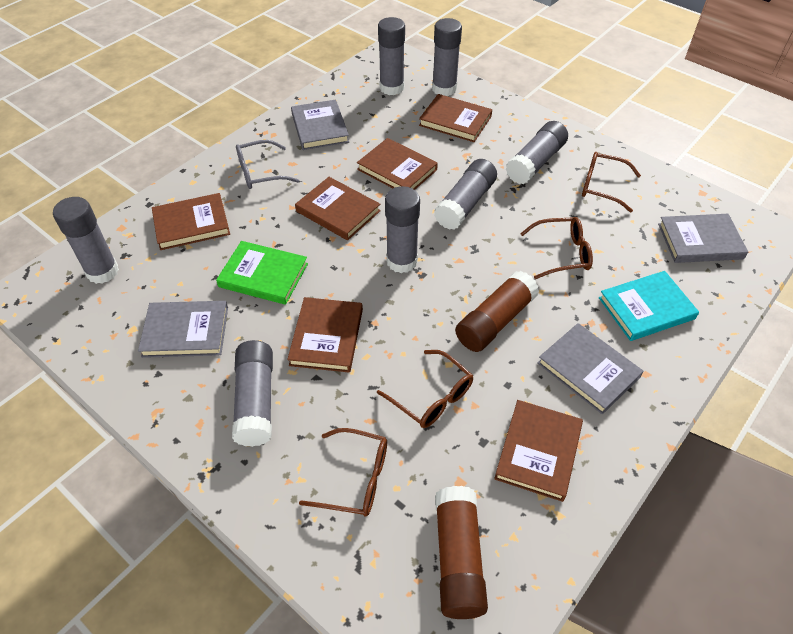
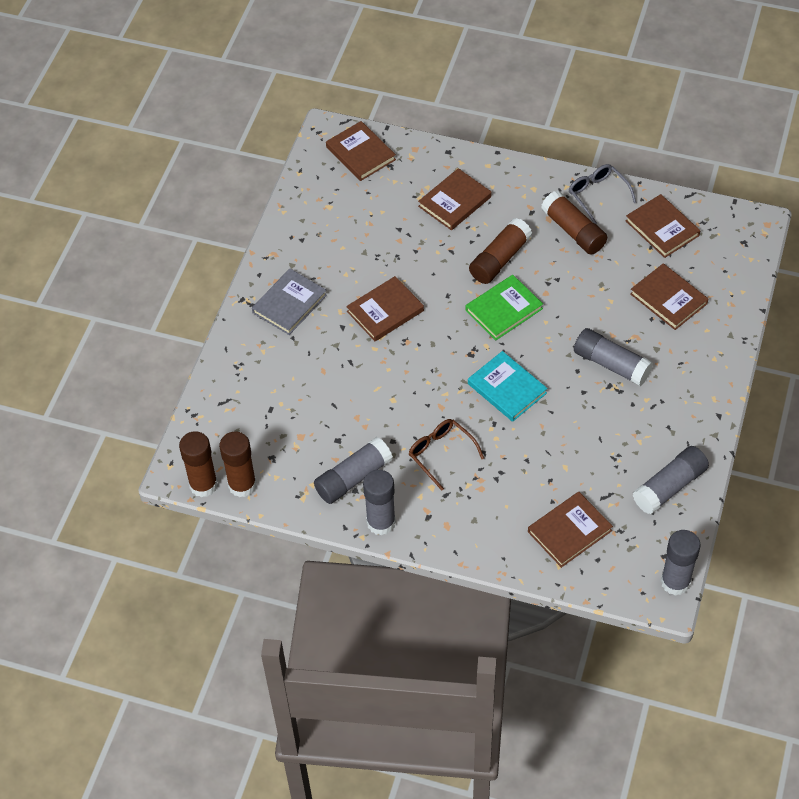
brown glasses: 4 -> 1
brown glue stick: 2 -> 4
grey book: 4 -> 1
grey glue stick: 7 -> 5

